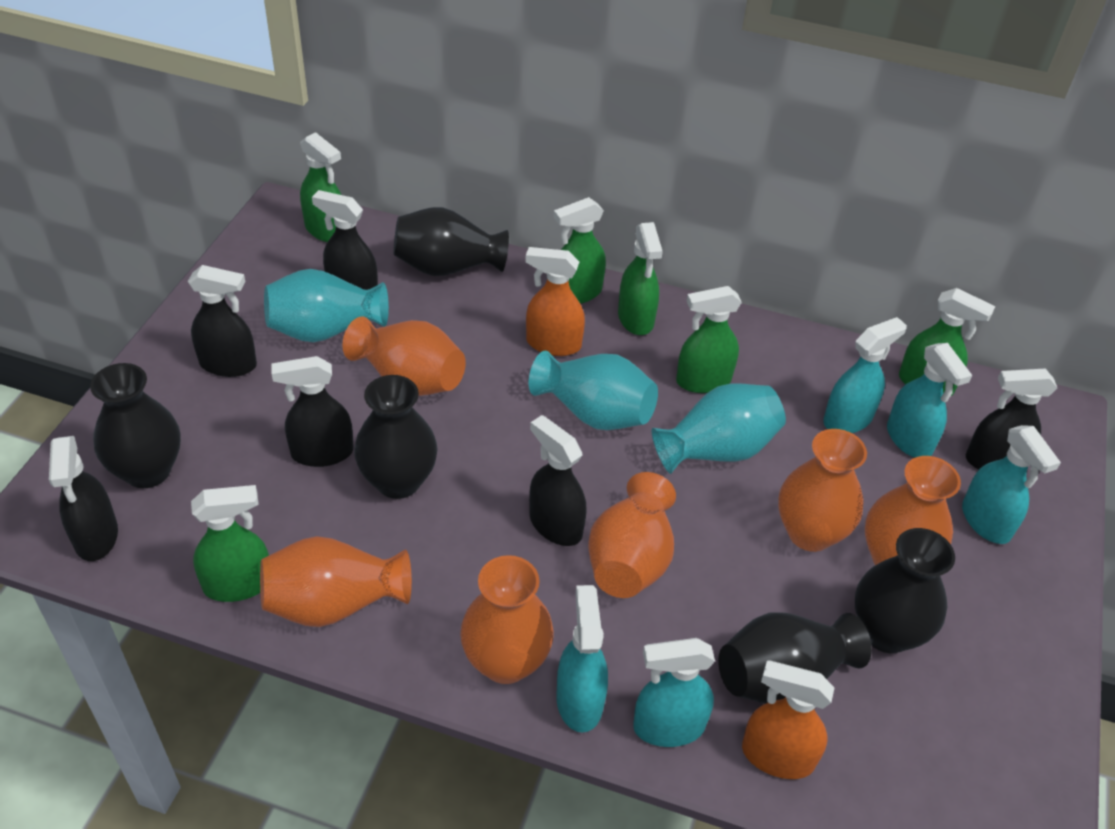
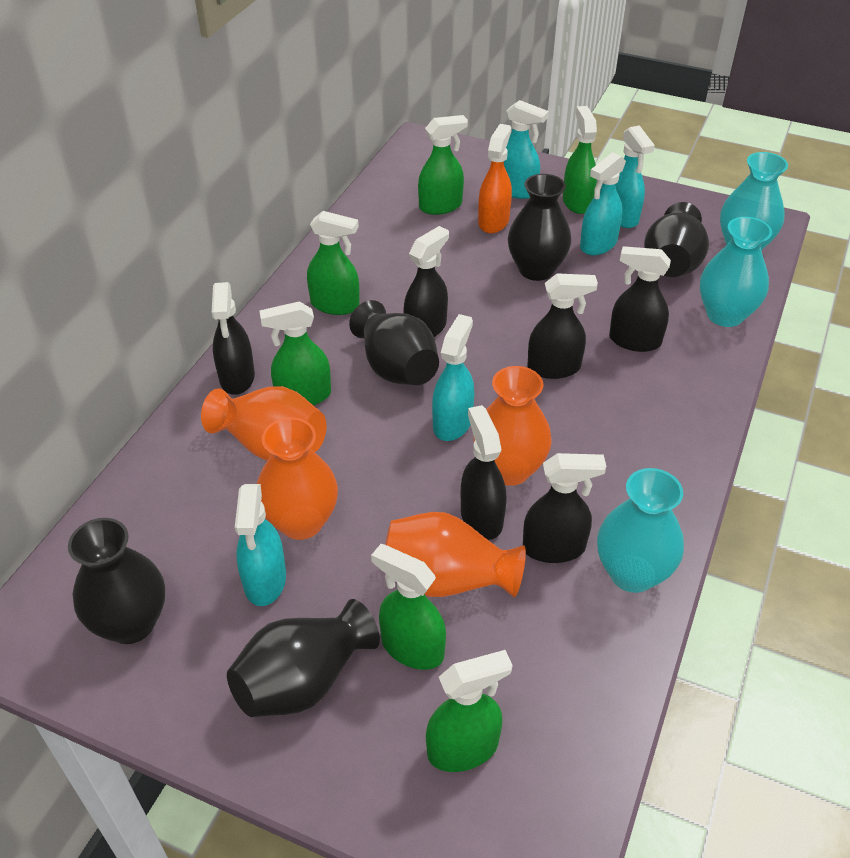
orange spray bottle: 2 -> 1
orange vase: 6 -> 4

